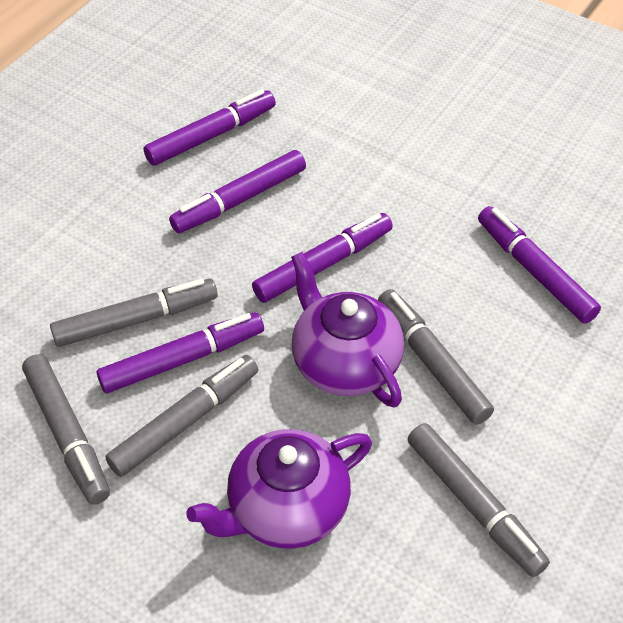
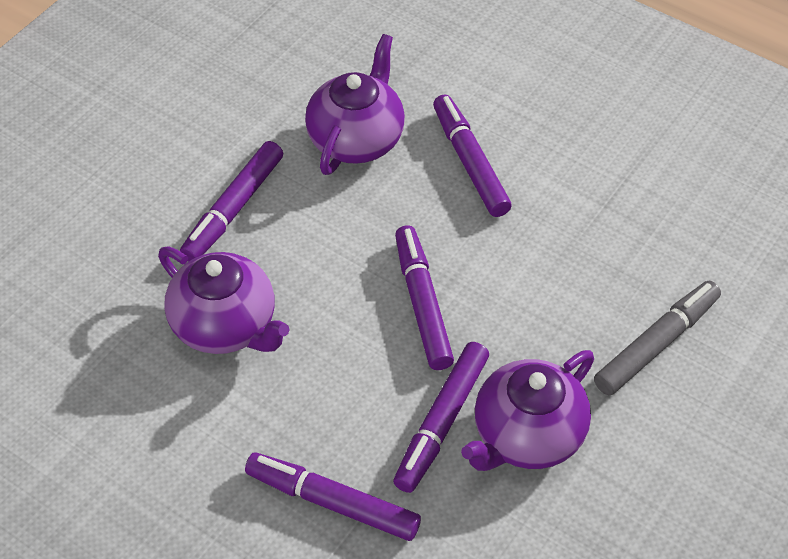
grey marker: 5 -> 1
purple teapot: 2 -> 3

